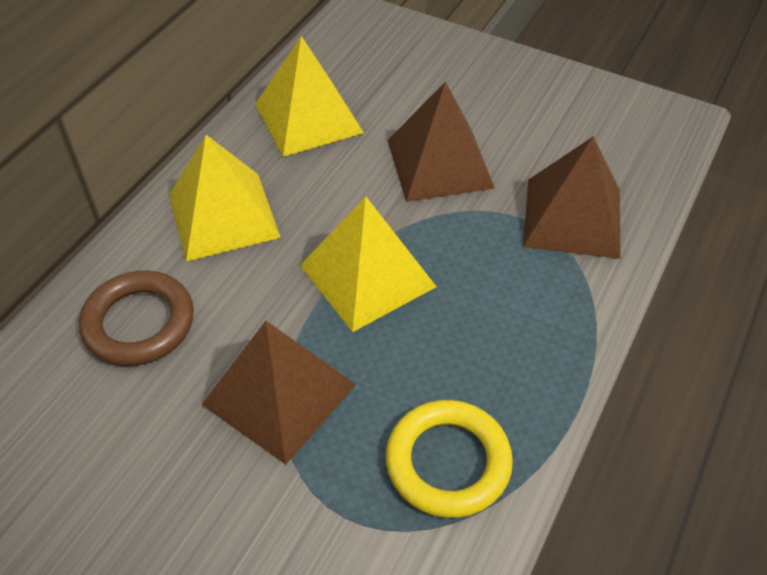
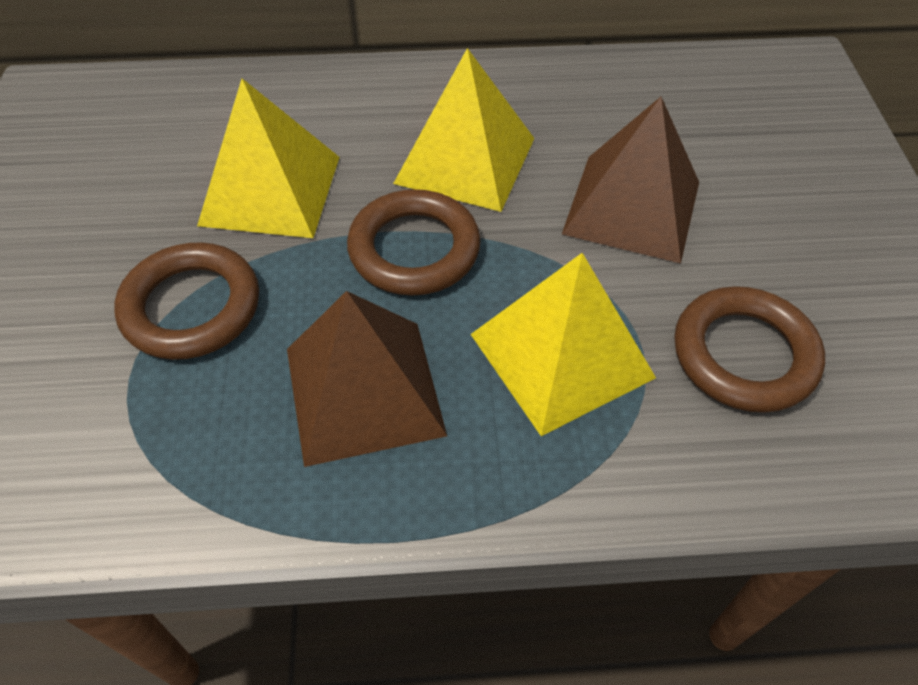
brown pyramid: 3 -> 2
brown ring: 1 -> 3
yellow ring: 1 -> 0

